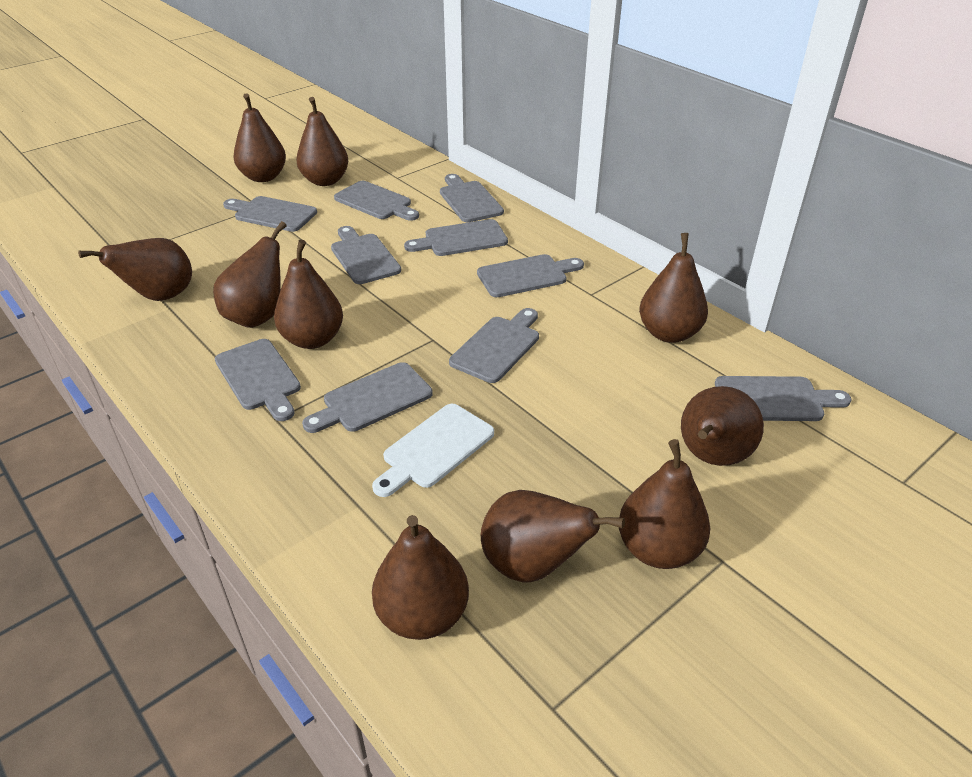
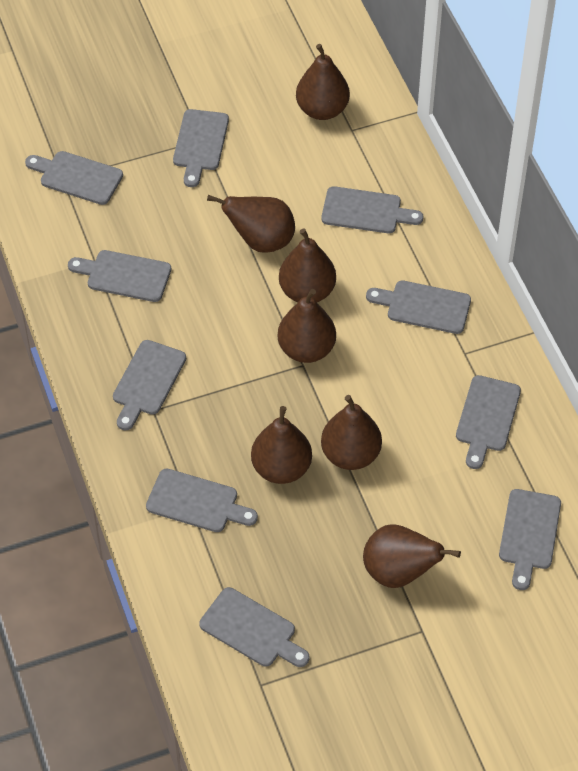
brown pear: 10 -> 7
white cutting board: 1 -> 0

